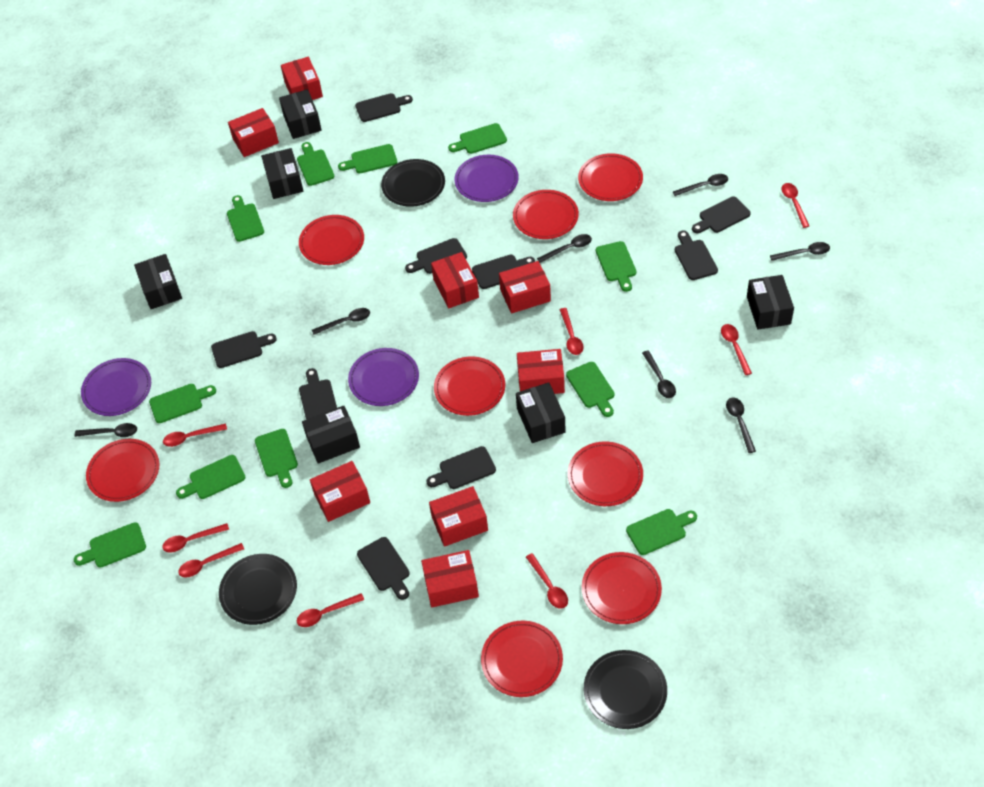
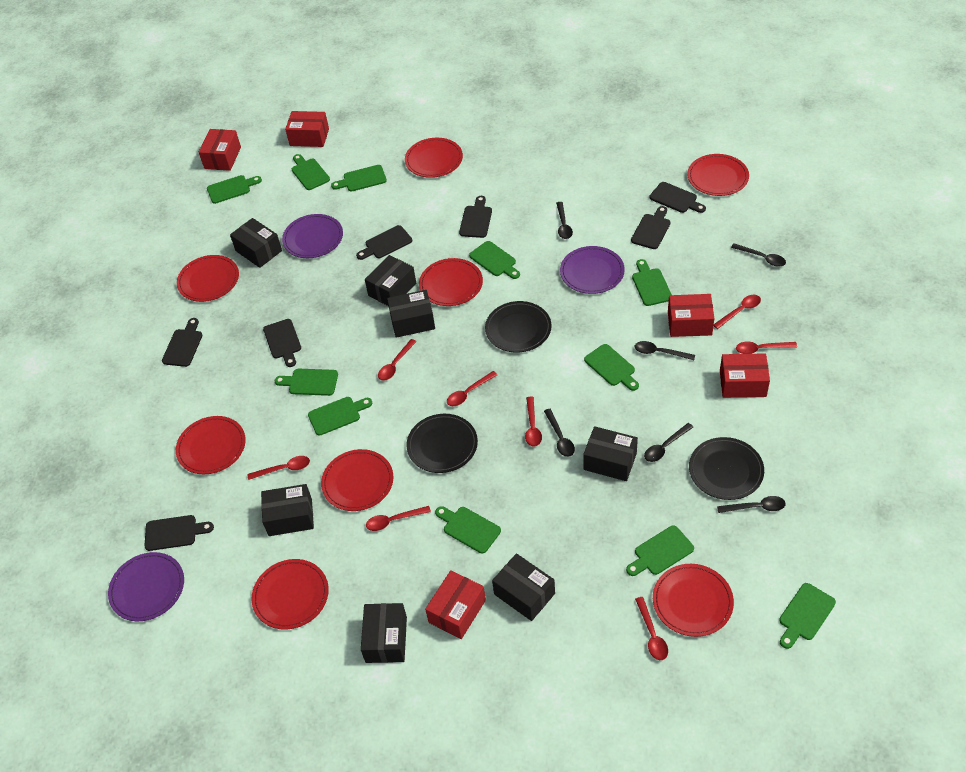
black box: 6 -> 7
black cutting board: 9 -> 7
black spoon: 7 -> 6
red box: 8 -> 5

